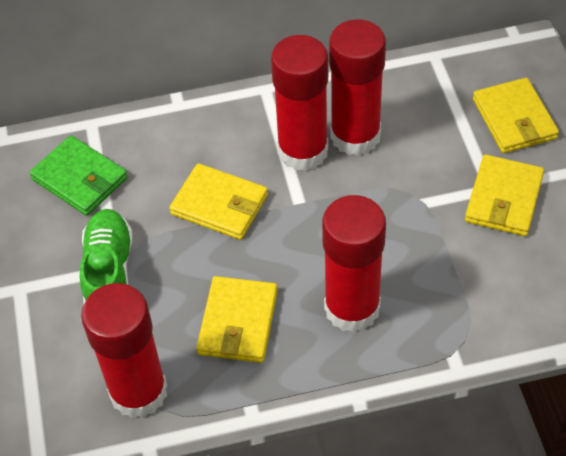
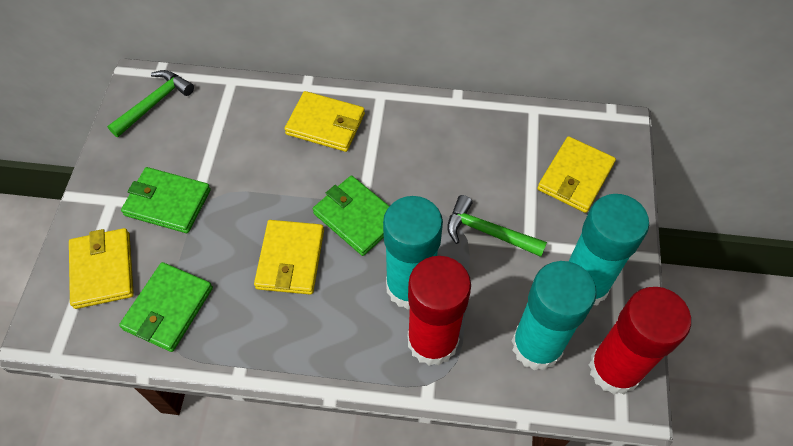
green hammer: 0 -> 2
green shoe: 1 -> 0
green wallet: 1 -> 3
red glue stick: 4 -> 2
turquoise glue stick: 0 -> 3

